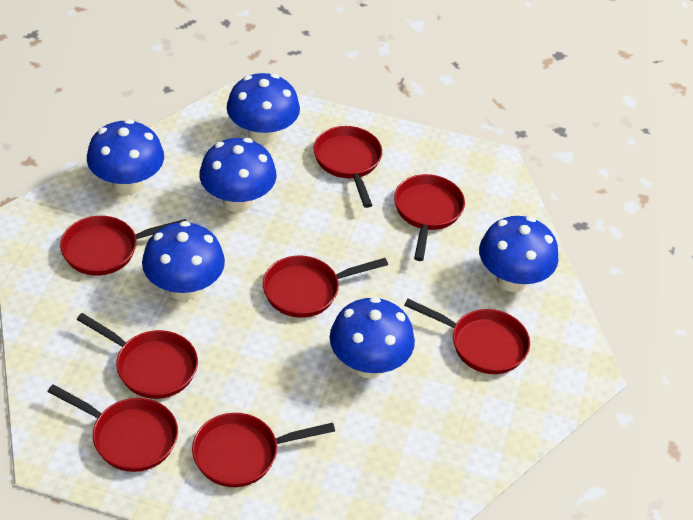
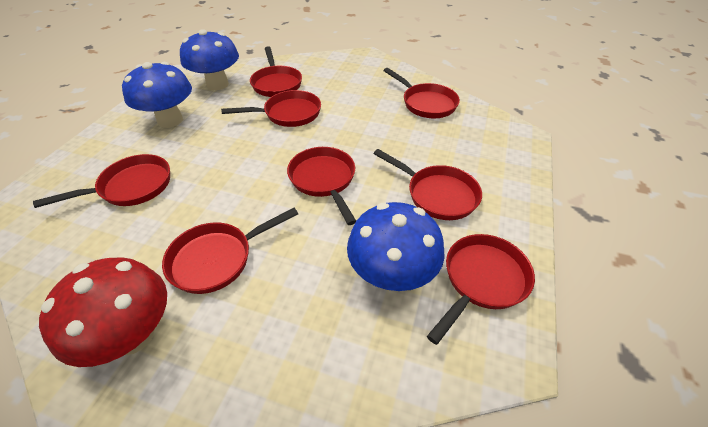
blue mushroom: 6 -> 3
red mushroom: 0 -> 1

